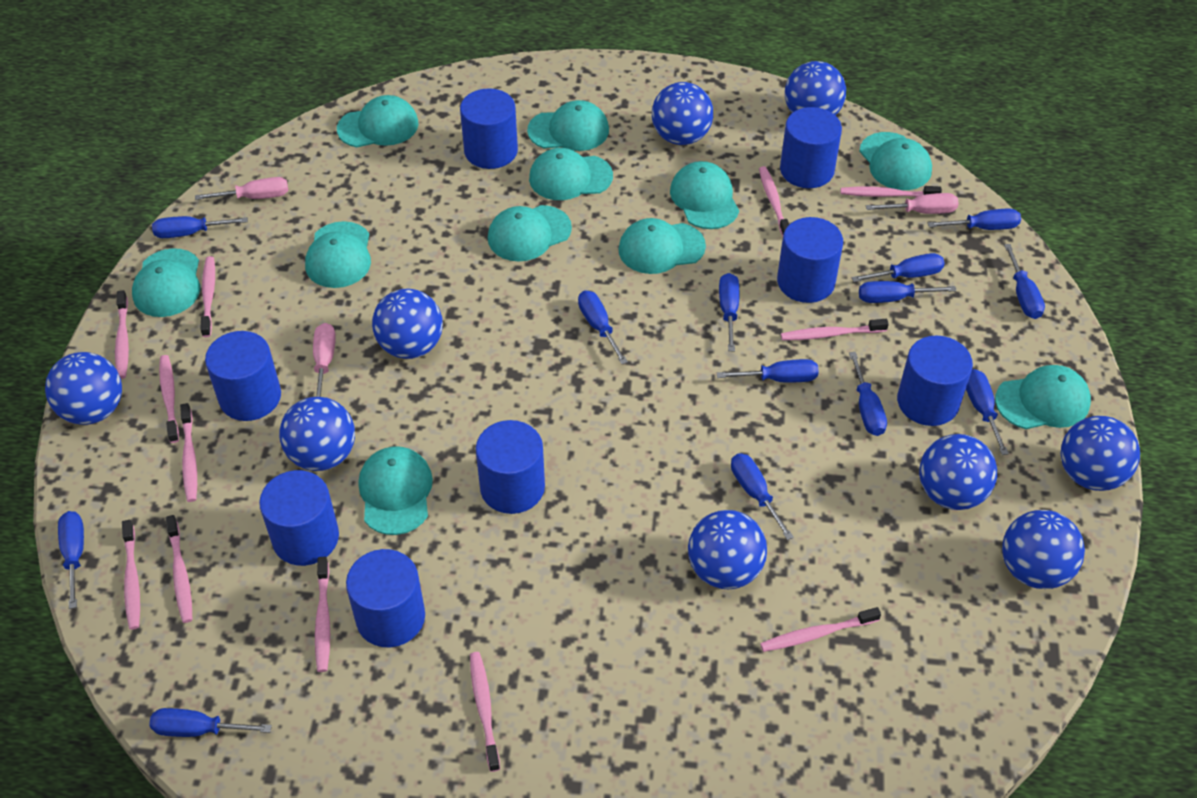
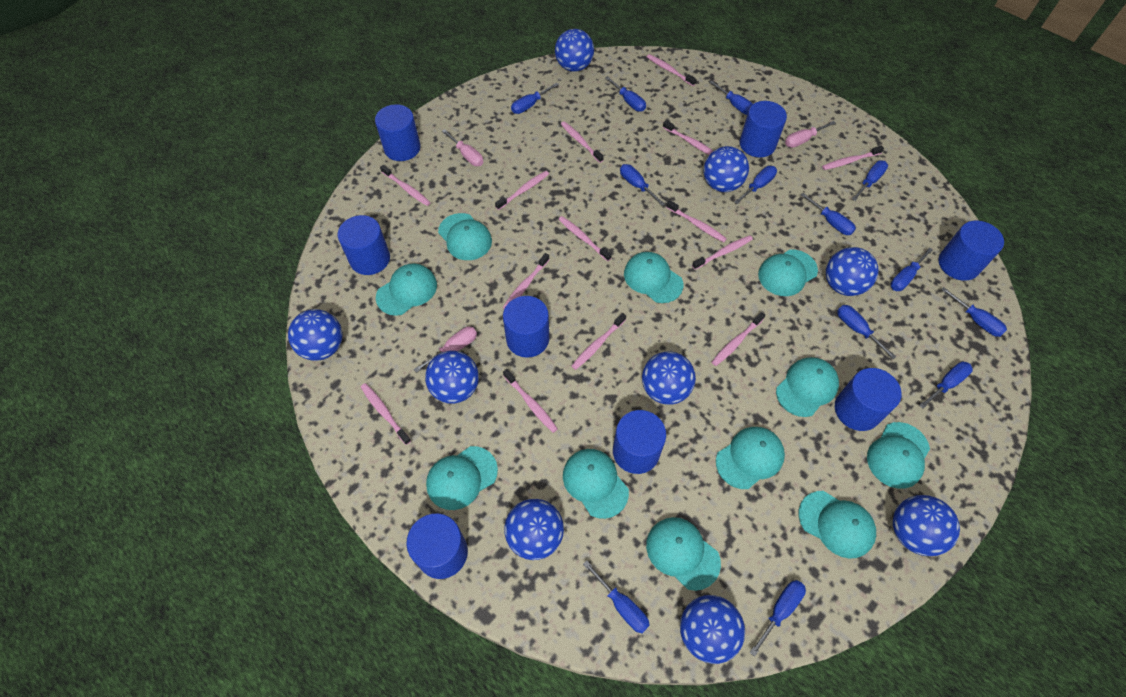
pink toothbrush: 12 -> 14

